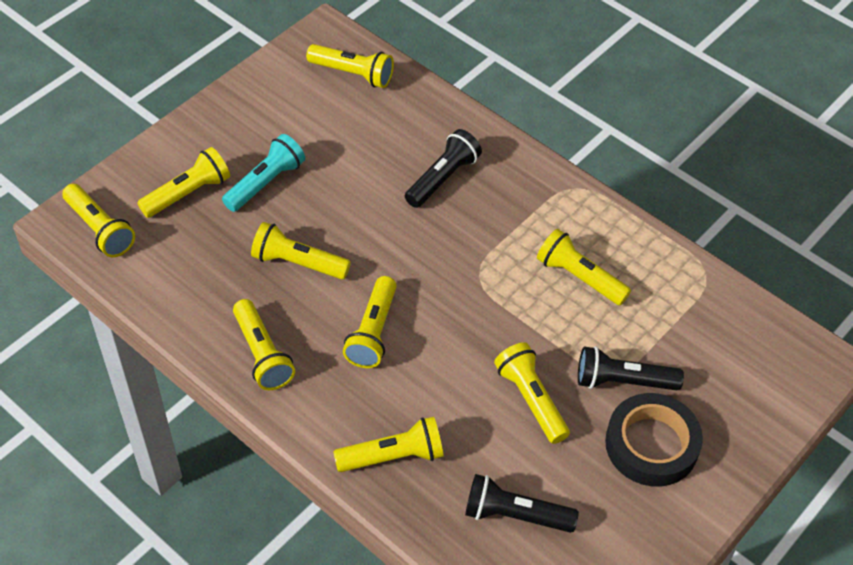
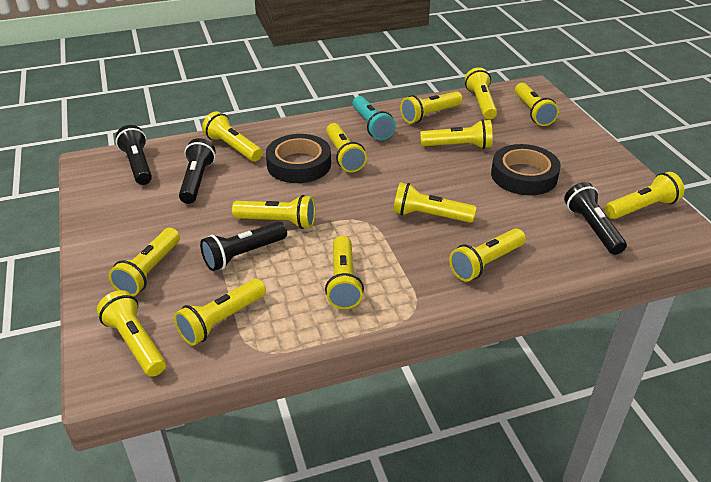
black flashlight: 3 -> 4
black tape: 1 -> 2
yellow flashlight: 9 -> 14

